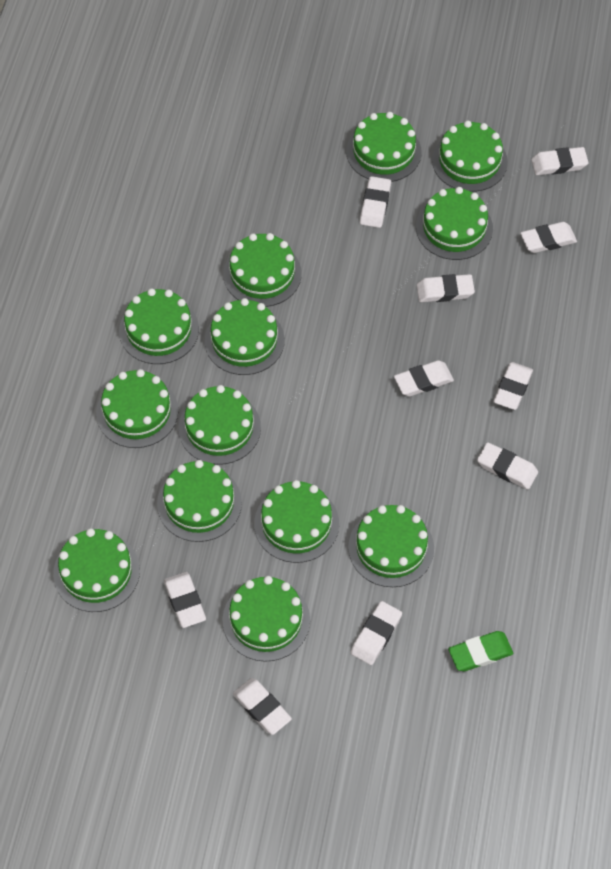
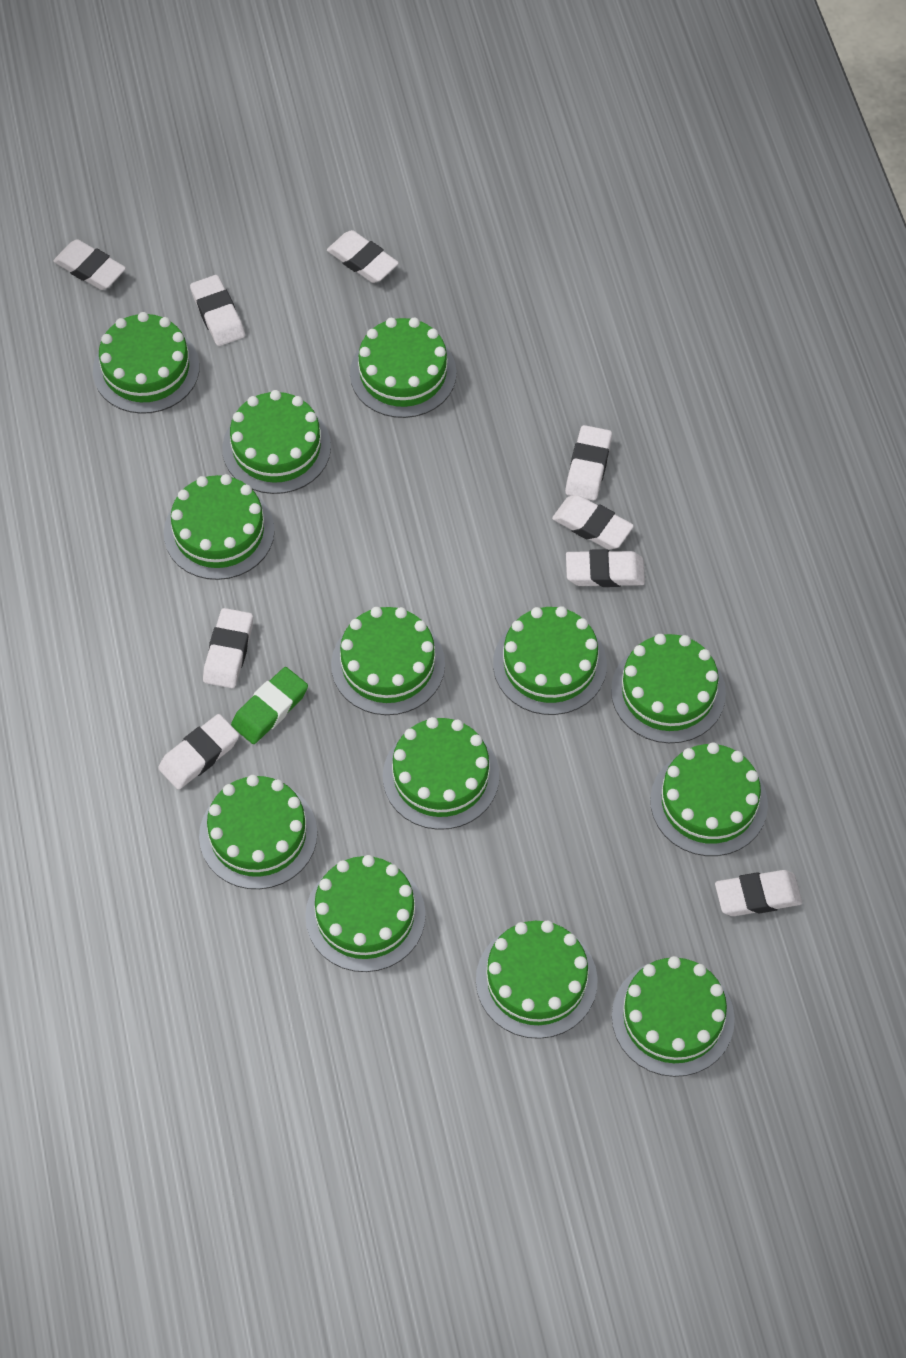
white eraser: 10 -> 9

